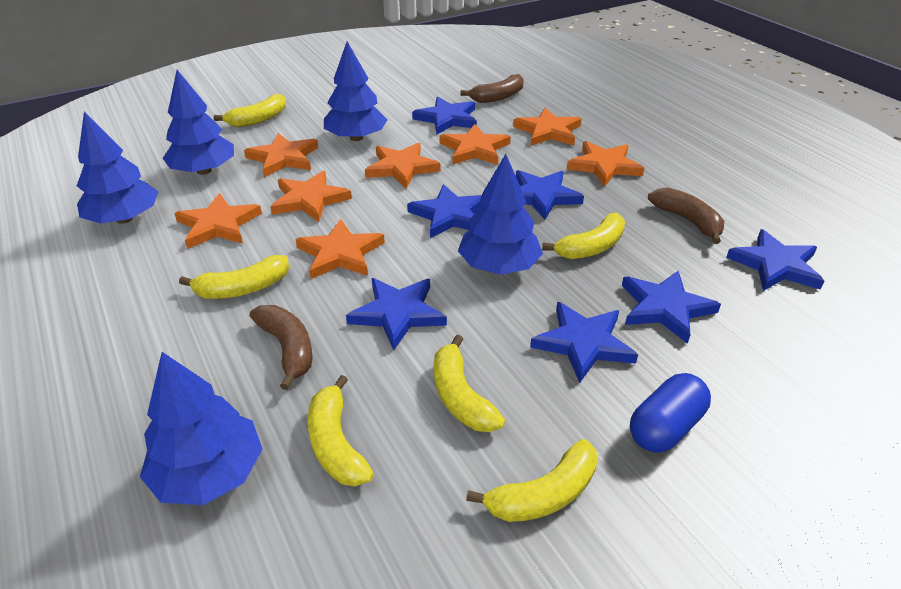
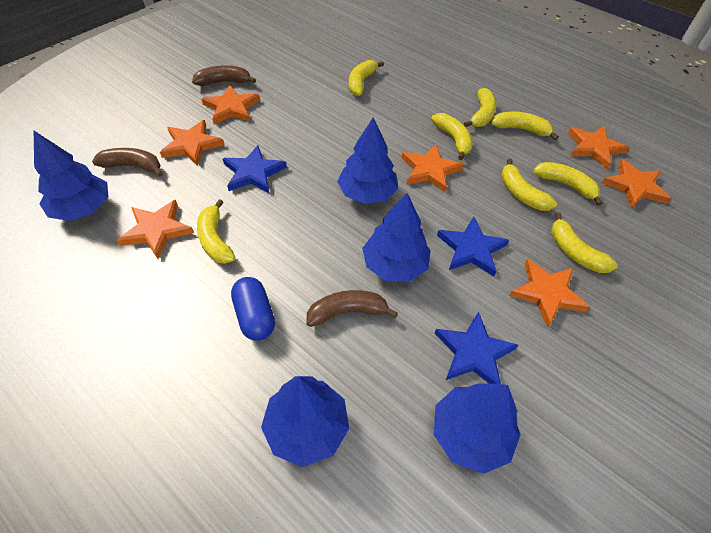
blue star: 7 -> 3
orange star: 8 -> 7
yellow banana: 6 -> 8

